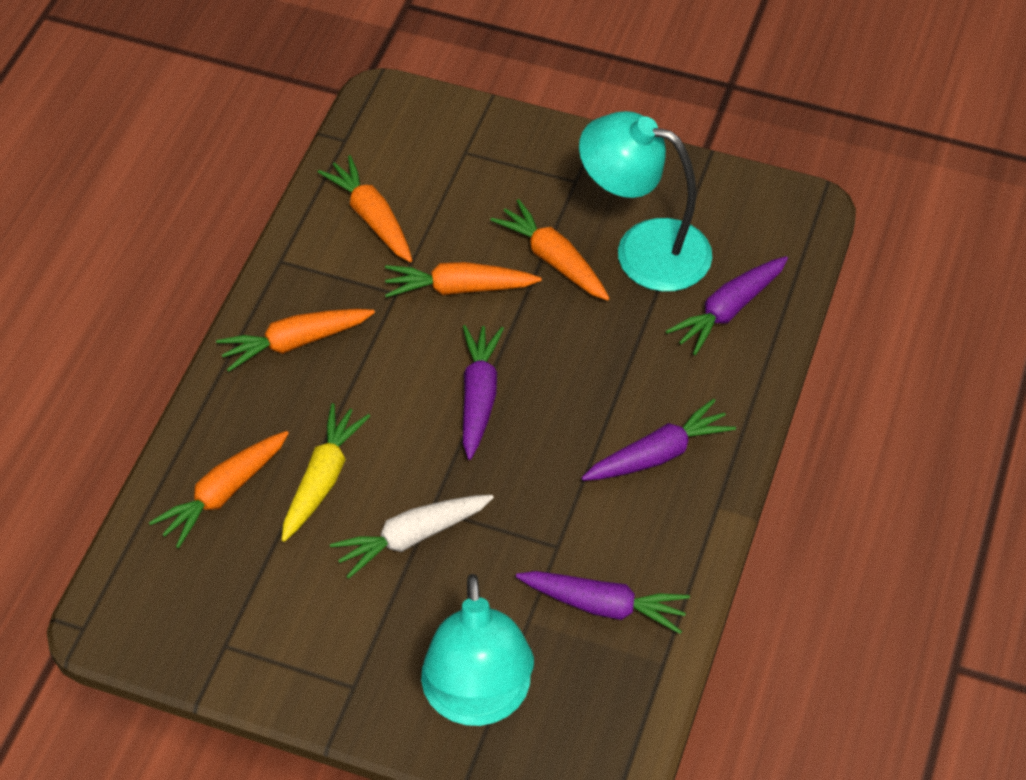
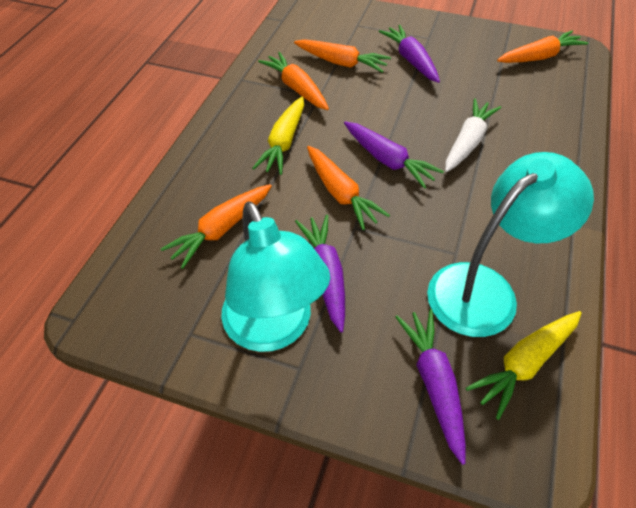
yellow carrot: 1 -> 2

